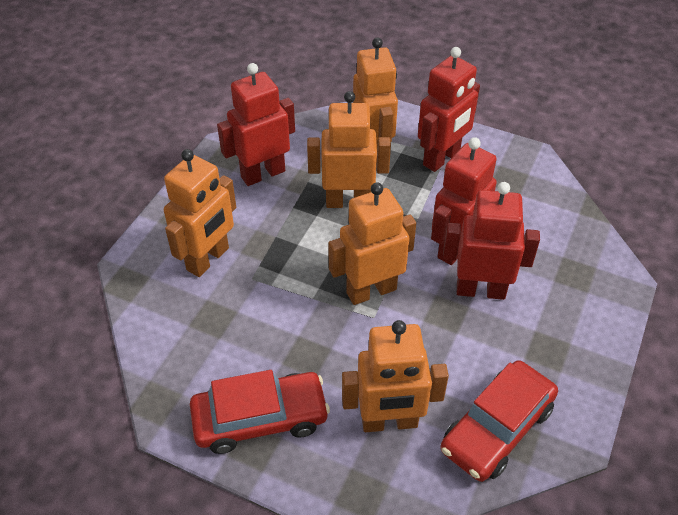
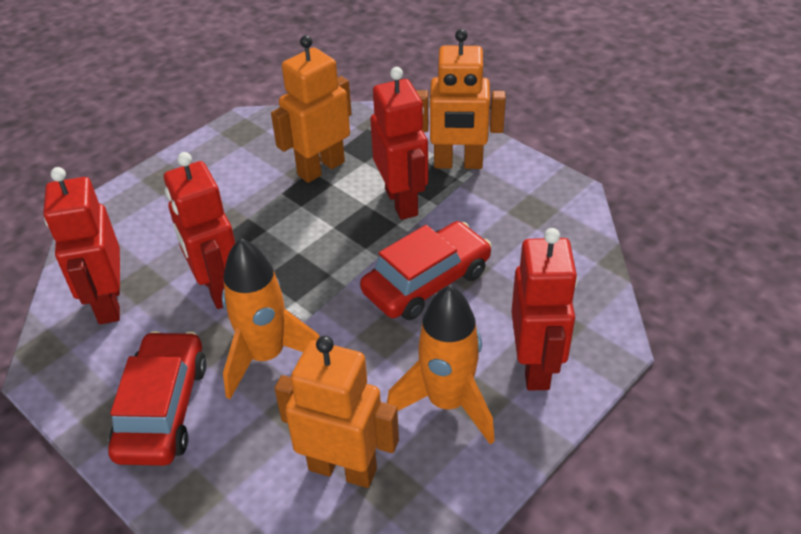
orange robot: 5 -> 3
orange rocket: 0 -> 2

